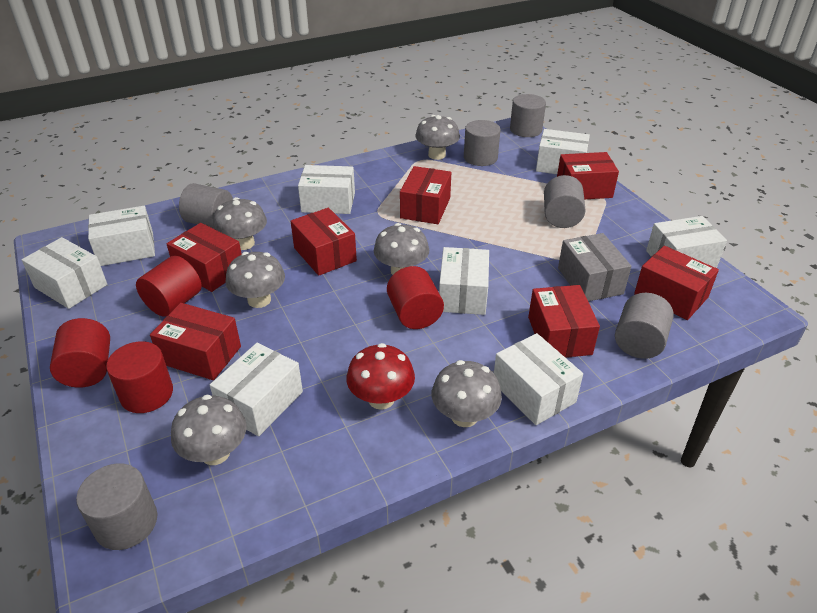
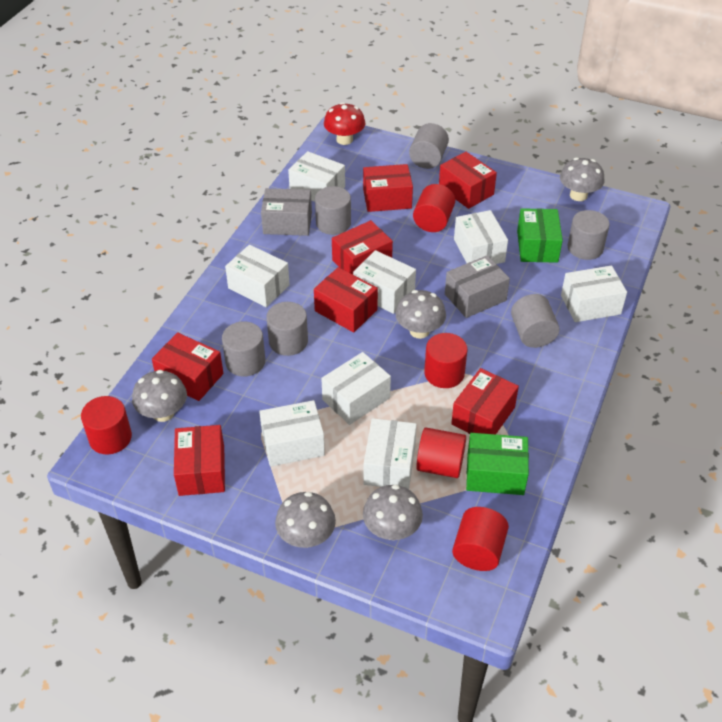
green box: 0 -> 2
grey box: 1 -> 2
grey mushroom: 6 -> 5
red cylinder: 4 -> 5

